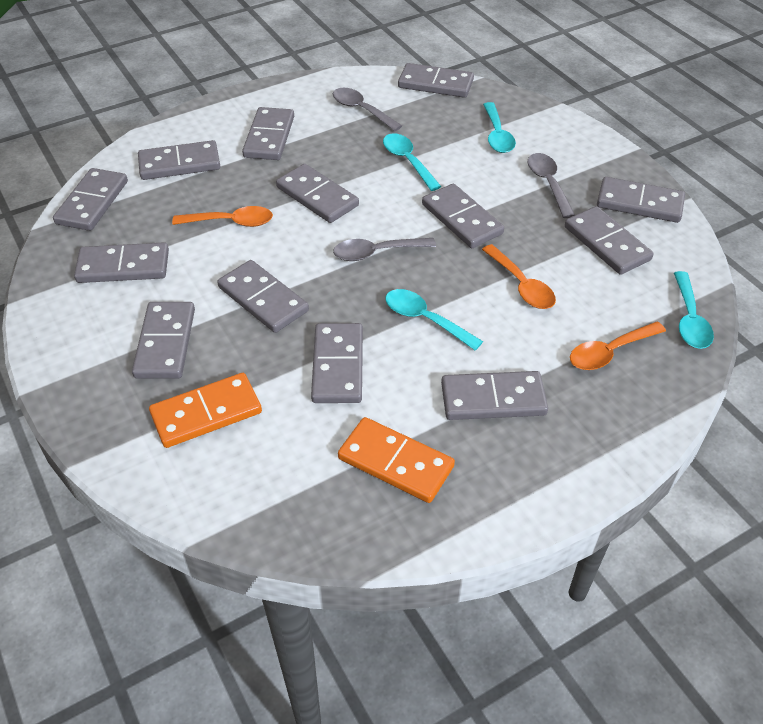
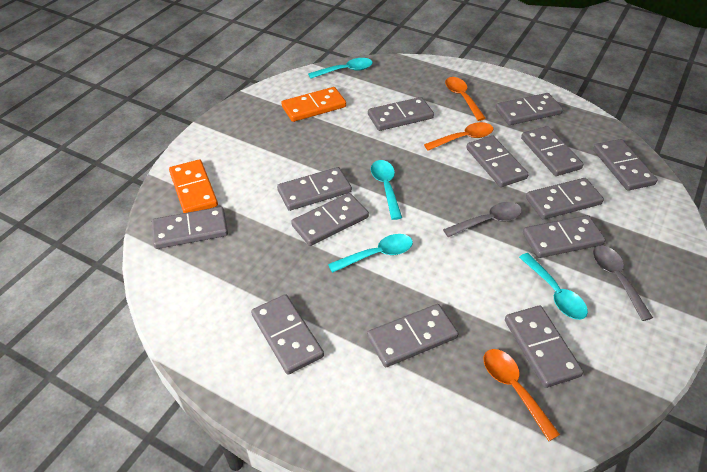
grey spoon: 3 -> 2

